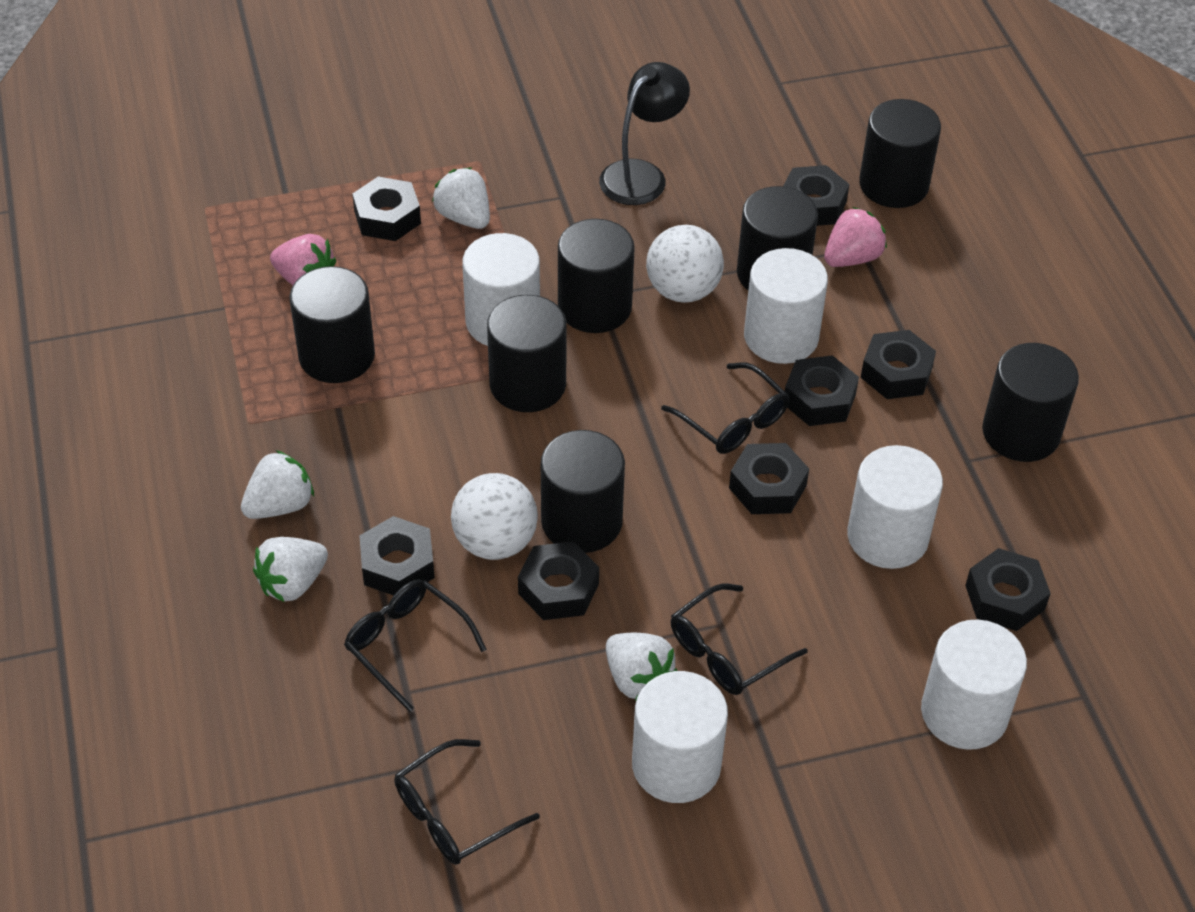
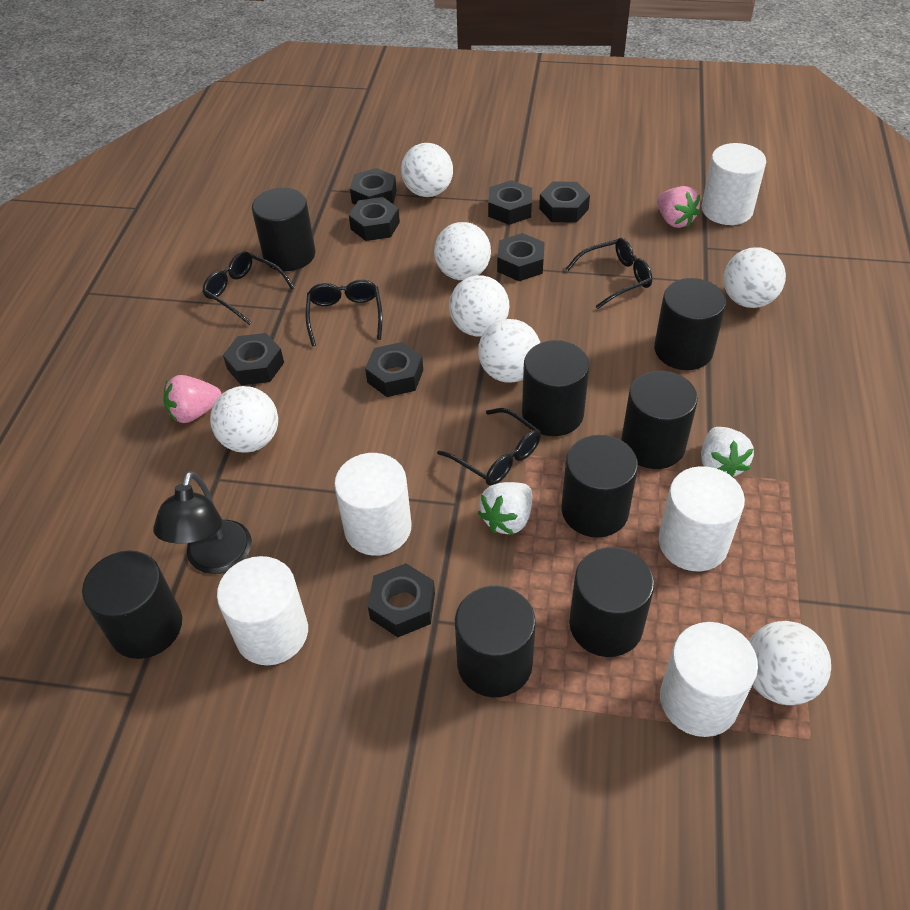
black cylinder: 7 -> 8
white ball: 2 -> 7
white strawberry: 4 -> 2

